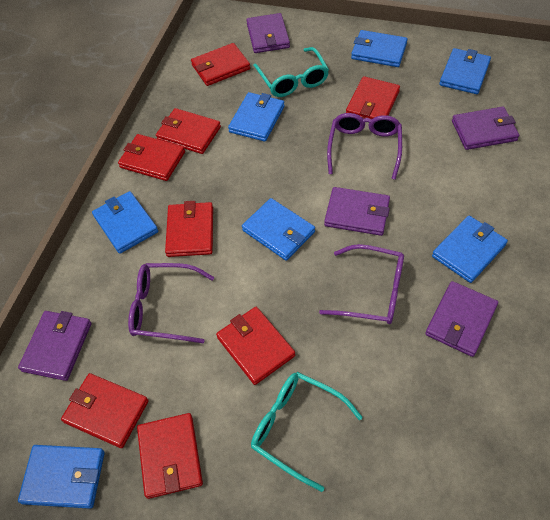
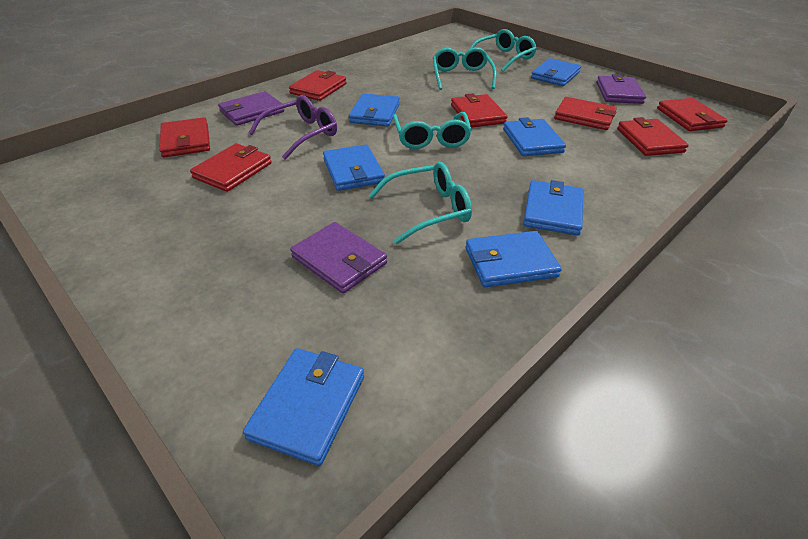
purple glasses: 3 -> 1
purple wallet: 5 -> 3
red wallet: 8 -> 7
turquoise glasses: 2 -> 4

